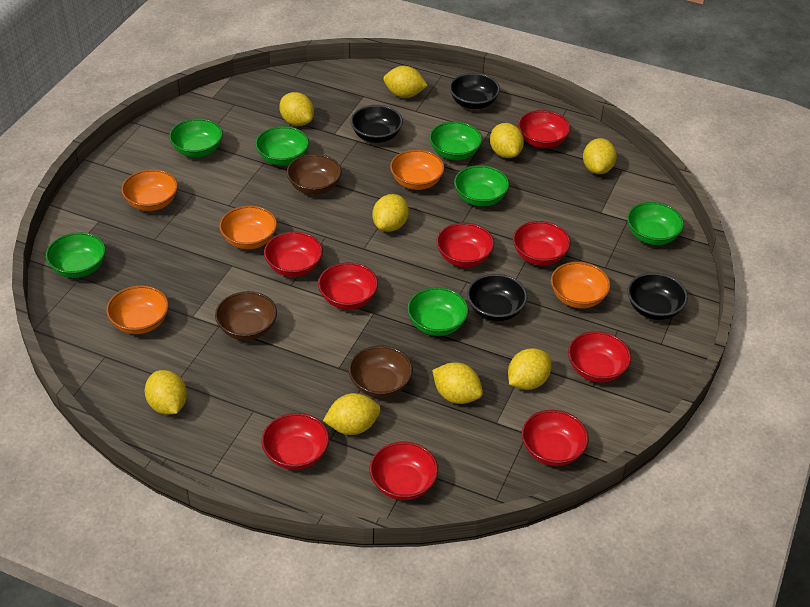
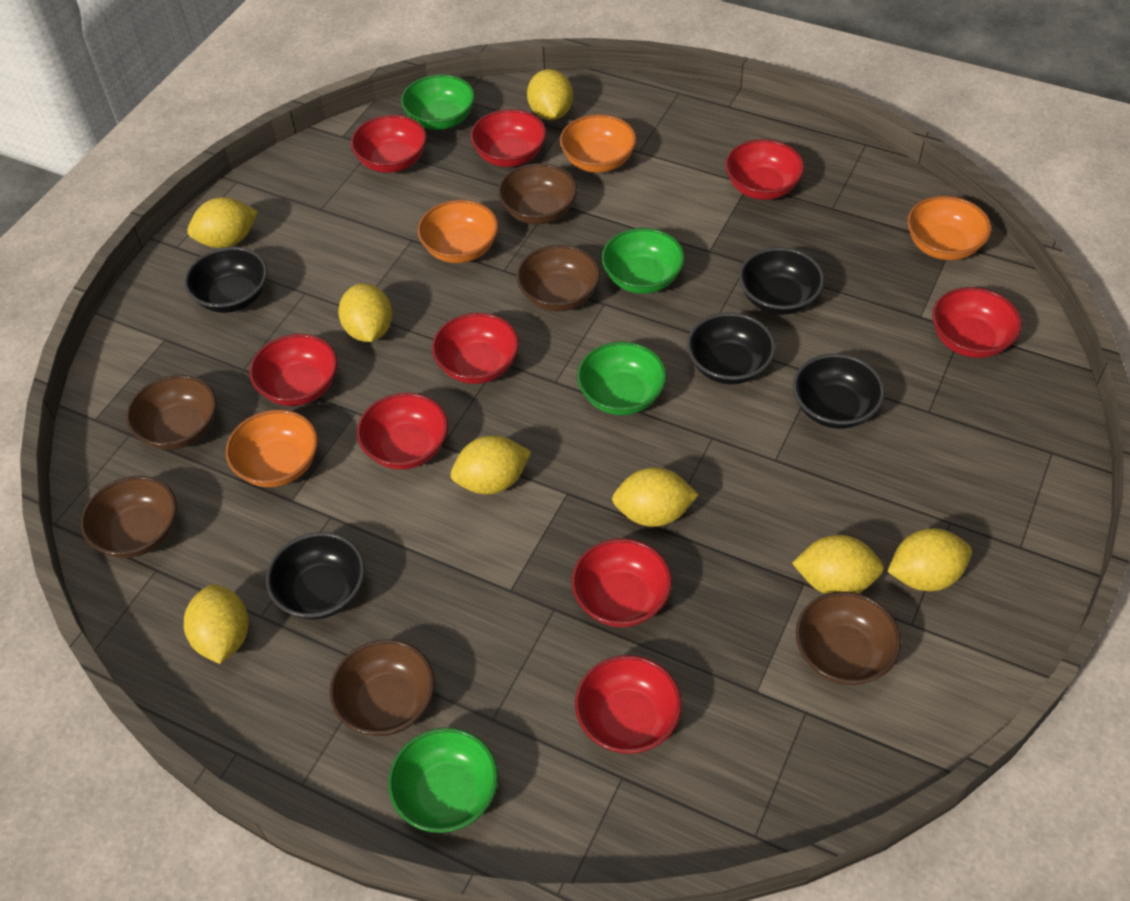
black bowl: 4 -> 5
brown bowl: 3 -> 6
green bowl: 7 -> 4
orange bowl: 5 -> 4
yellow lemon: 9 -> 8

